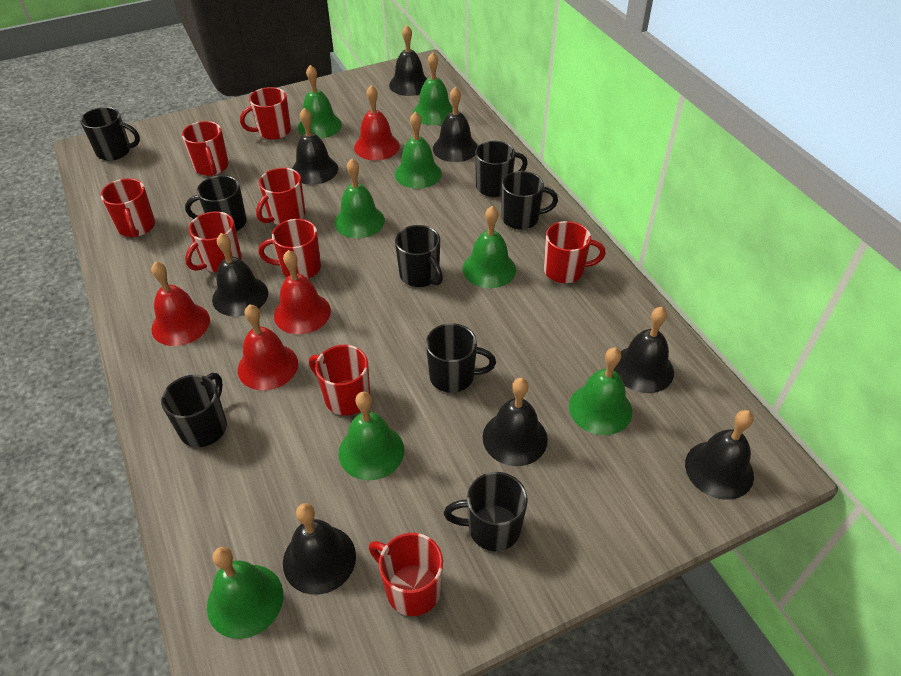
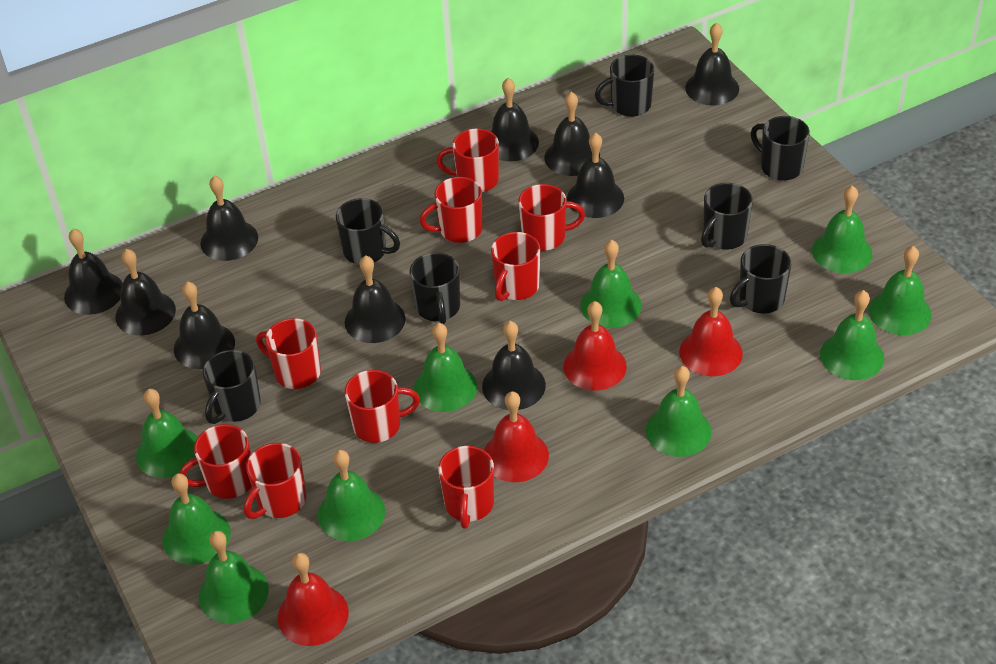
black bell: 8 -> 10
black mug: 8 -> 7
green bell: 8 -> 10

